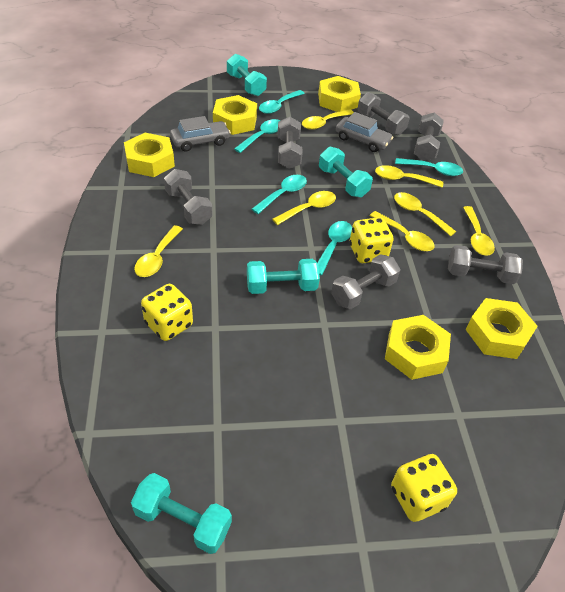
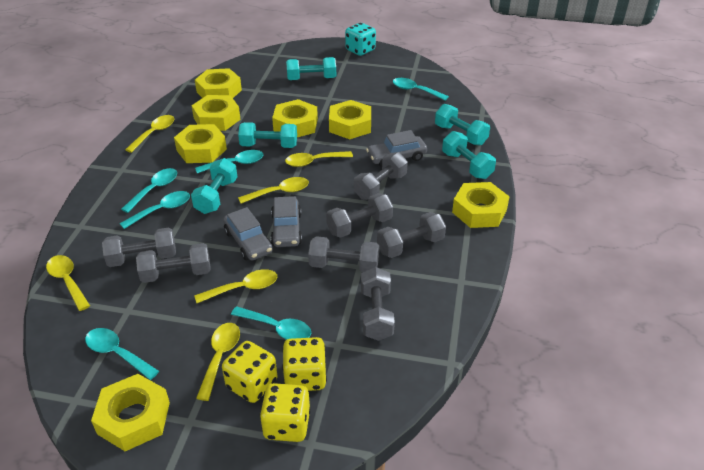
grey car: 2 -> 3
grey dumbbell: 6 -> 7
turquoise dice: 0 -> 1
turquoise dumbbell: 4 -> 5
turquoise spoon: 5 -> 6
yellow nut: 5 -> 7
yellow spoon: 7 -> 6

